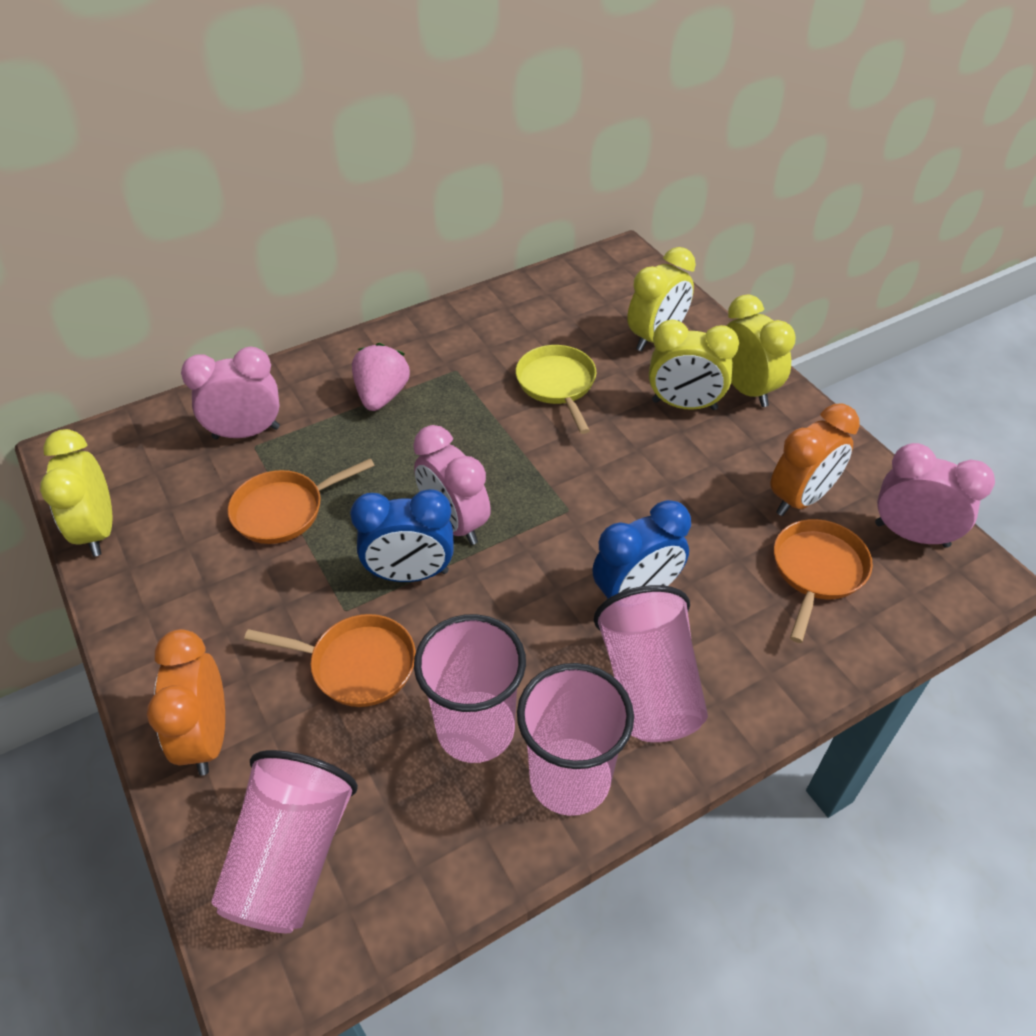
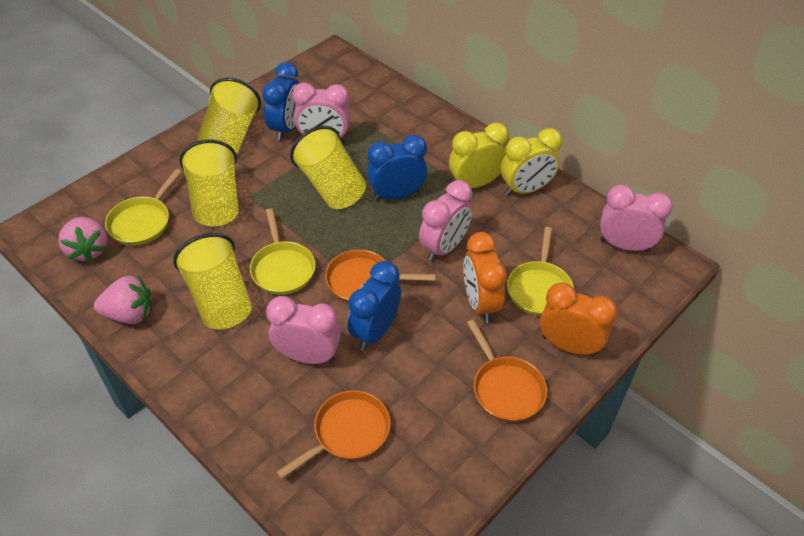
blue clock: 2 -> 3
pink clock: 3 -> 4
pink cup: 4 -> 0
pink strawberry: 1 -> 2
yellow clock: 4 -> 2
yellow cup: 0 -> 4
yellow pan: 1 -> 3

